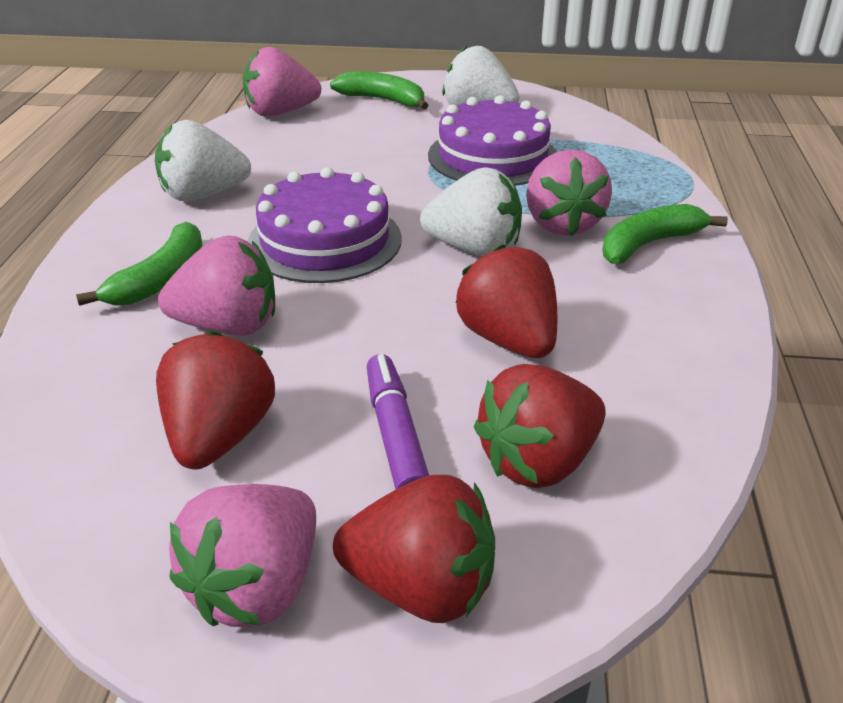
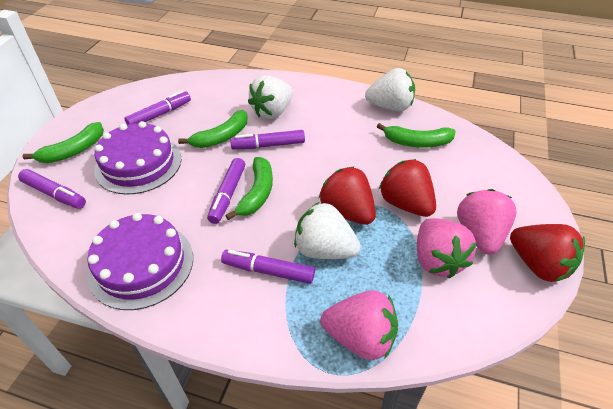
green banana: 3 -> 4
pink strawberry: 4 -> 3
purple marker: 1 -> 5
red strawberry: 4 -> 3

